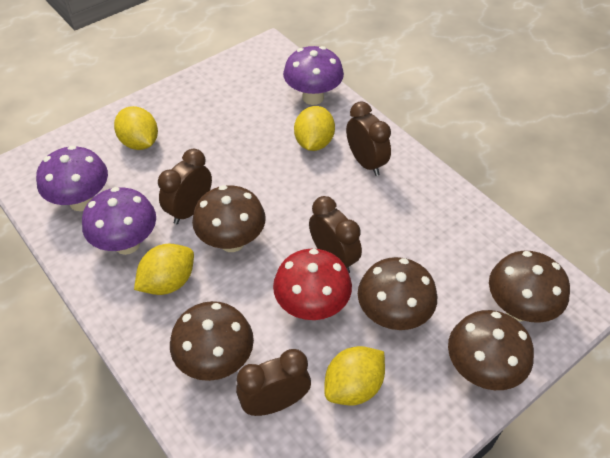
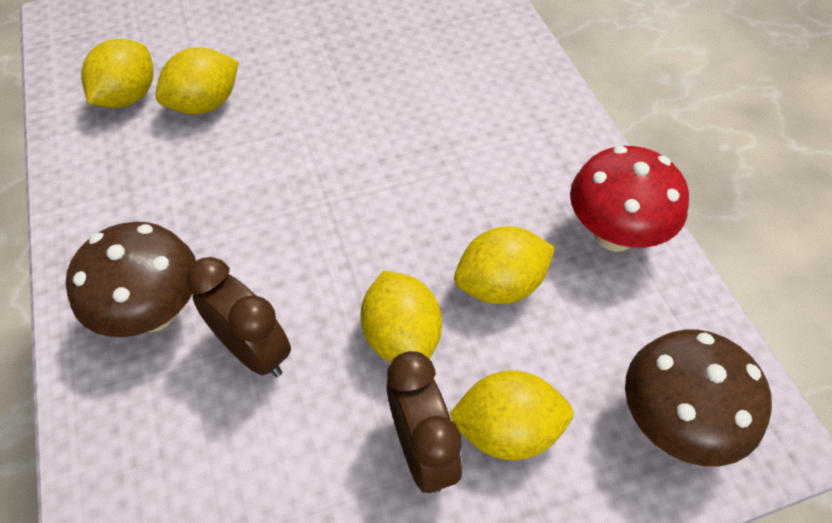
brown clock: 4 -> 2
brown mushroom: 5 -> 2
purple mushroom: 3 -> 0
yellow lemon: 4 -> 5

